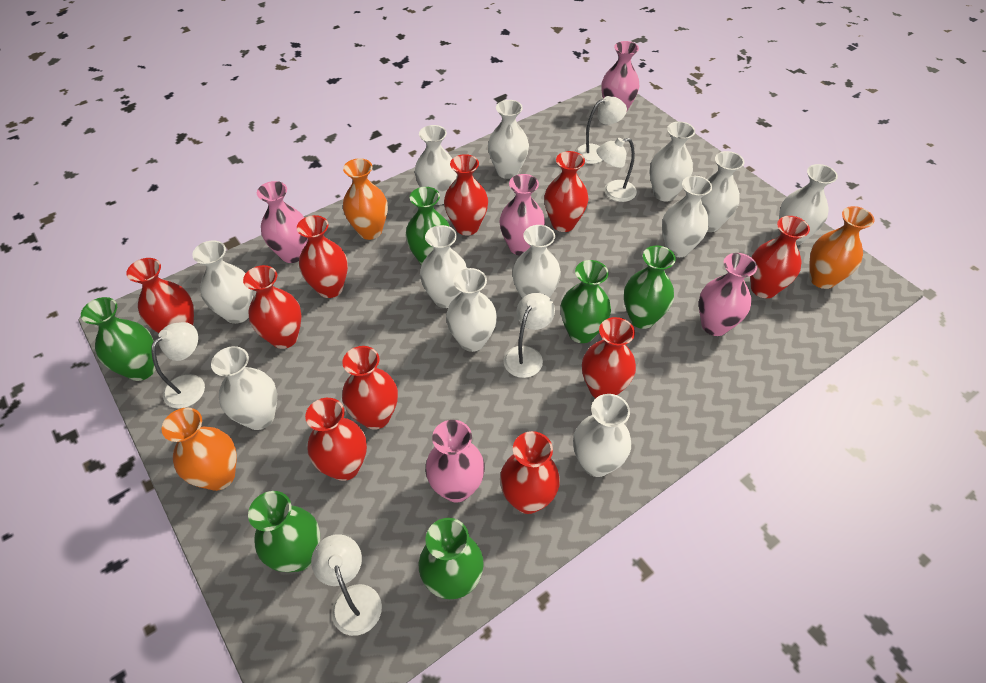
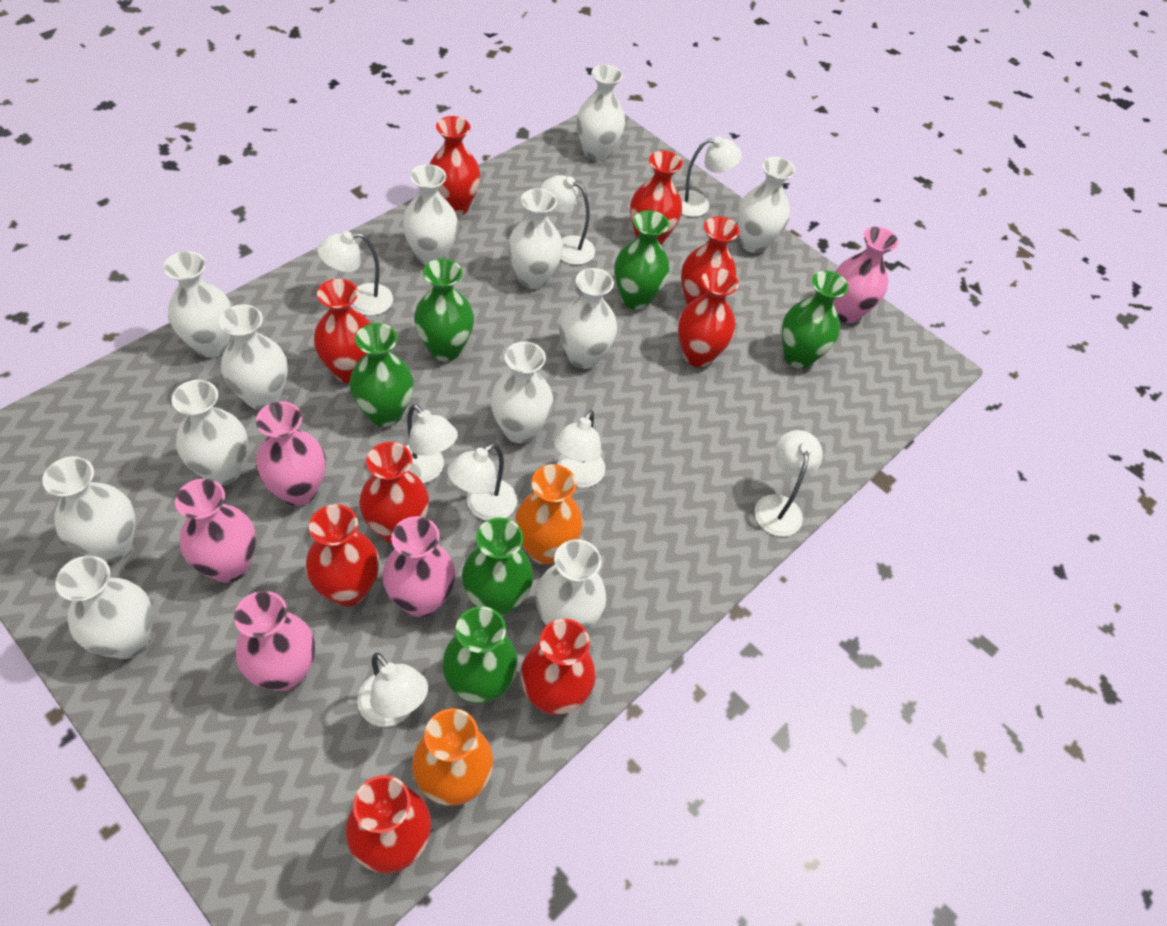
orange vase: 3 -> 2
red vase: 10 -> 9
white lamp: 5 -> 8

